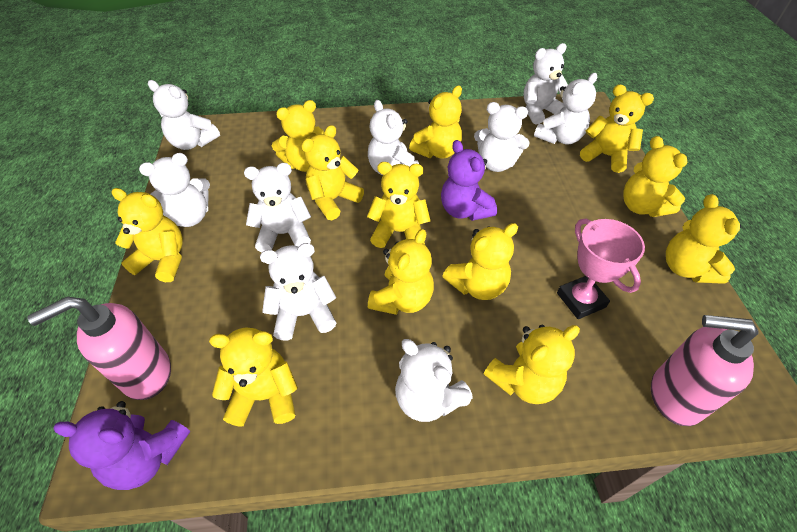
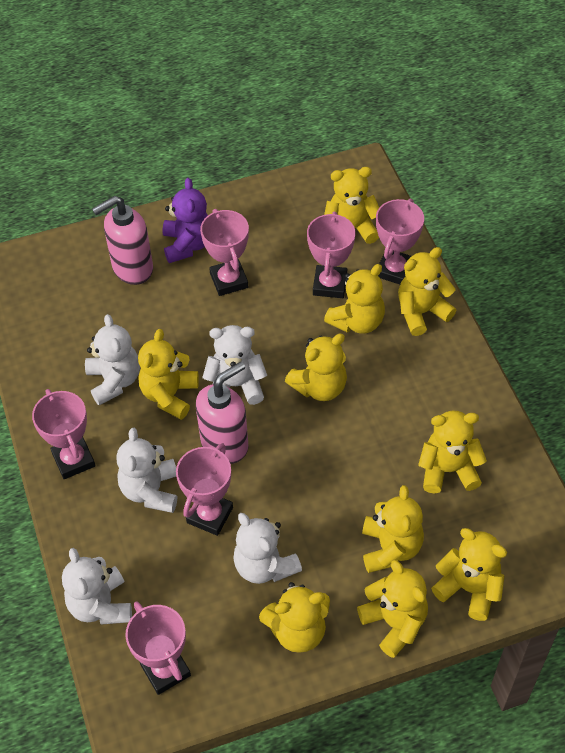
pink trophy: 1 -> 6
purple teddy bear: 2 -> 1
white teddy bear: 9 -> 5
yellow teddy bear: 12 -> 10

